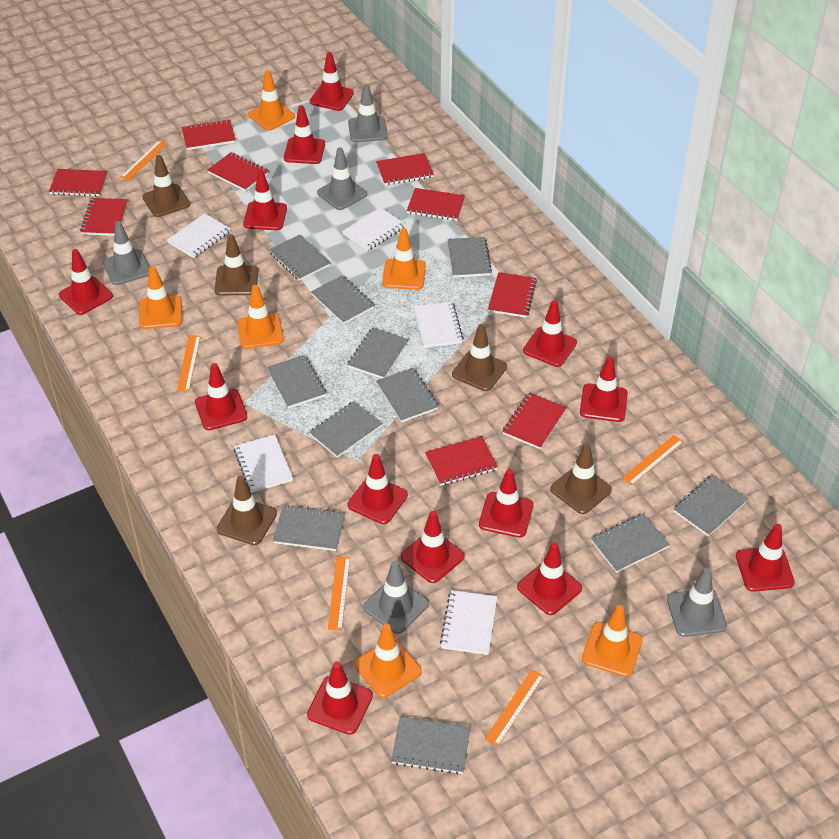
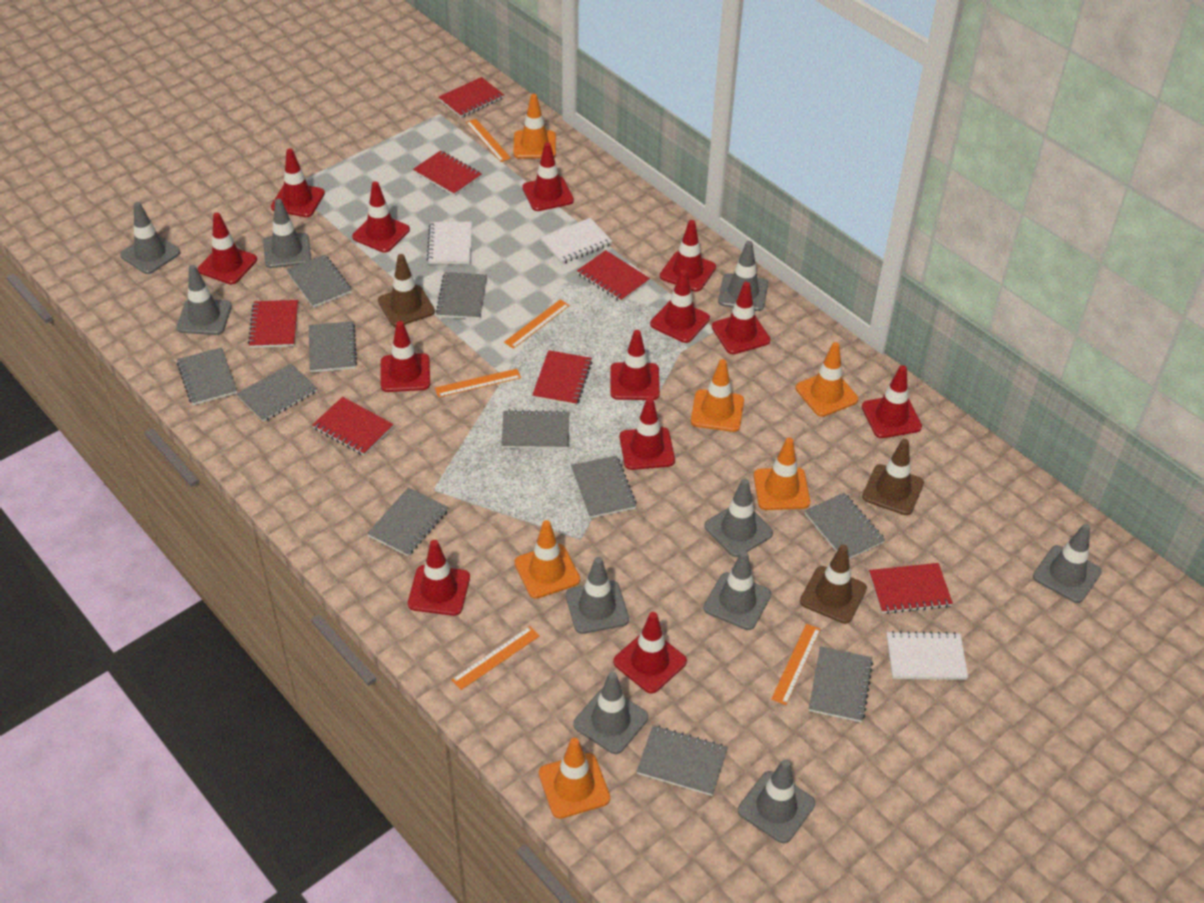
brown traffic cone: 5 -> 3
grey traffic cone: 5 -> 10
red notebook: 9 -> 7
white notebook: 5 -> 3

